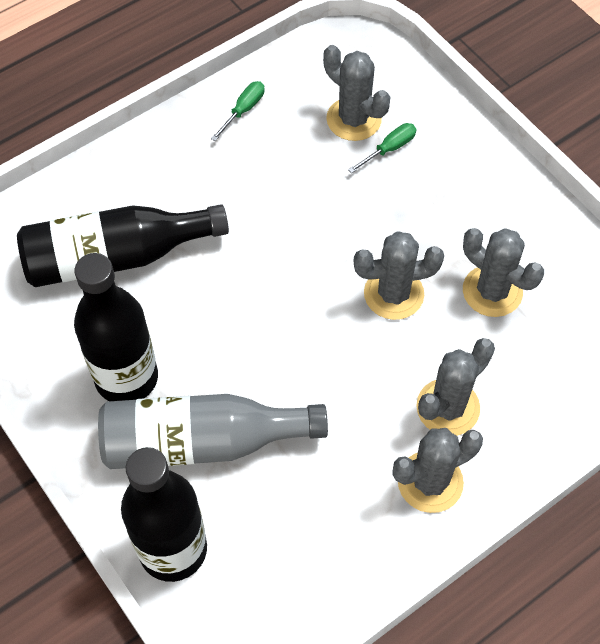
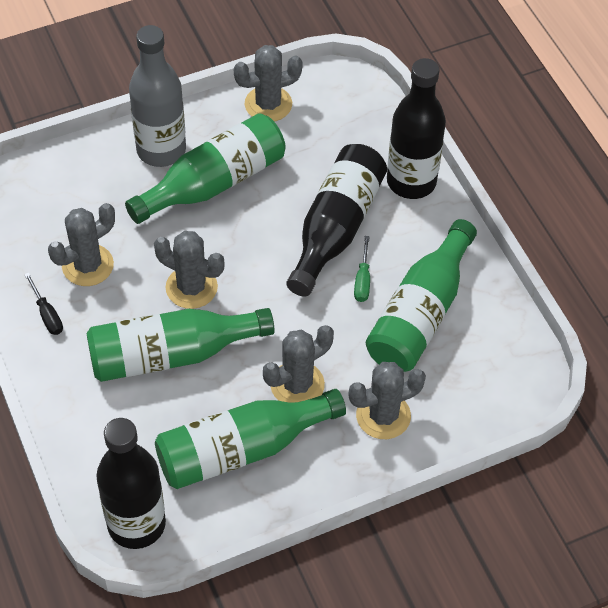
black screwdriver: 0 -> 1
green bottle: 0 -> 4
green screwdriver: 2 -> 1

